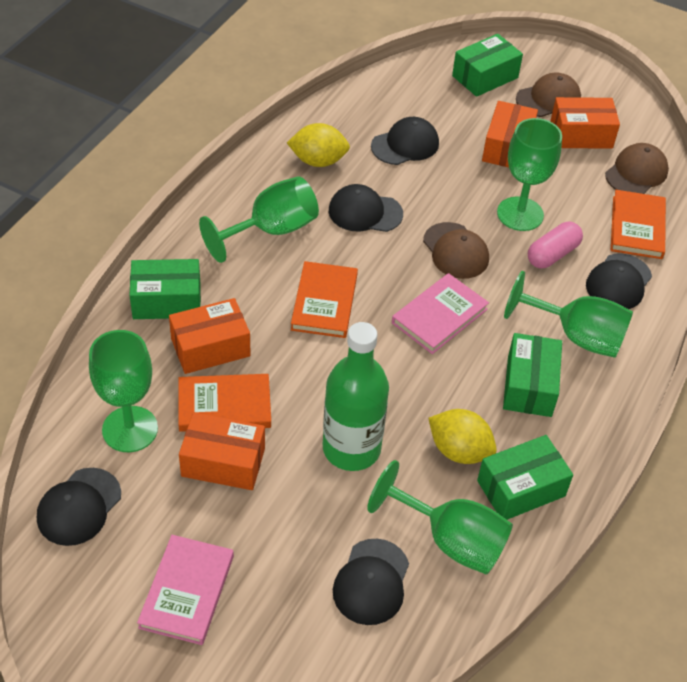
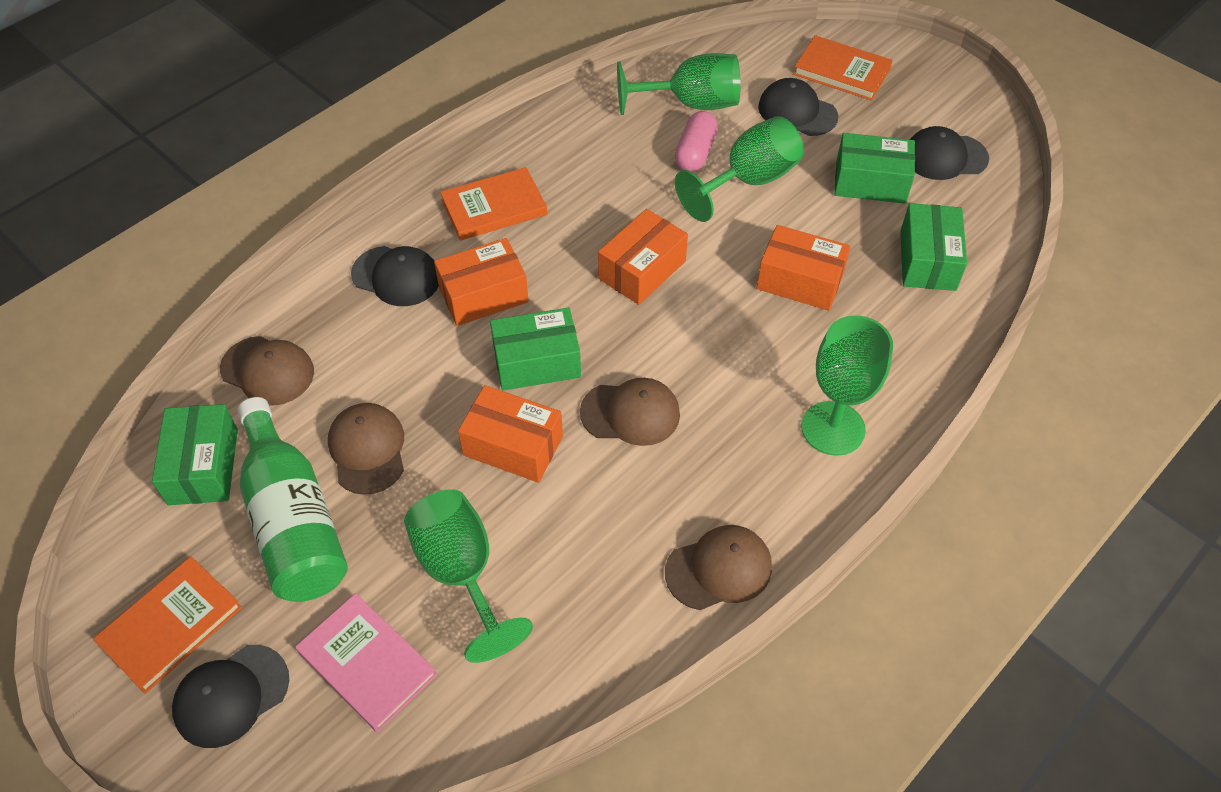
black cap: 5 -> 4
brown cap: 3 -> 4
green goblet: 5 -> 4
pink book: 2 -> 1
yellow lemon: 2 -> 0

